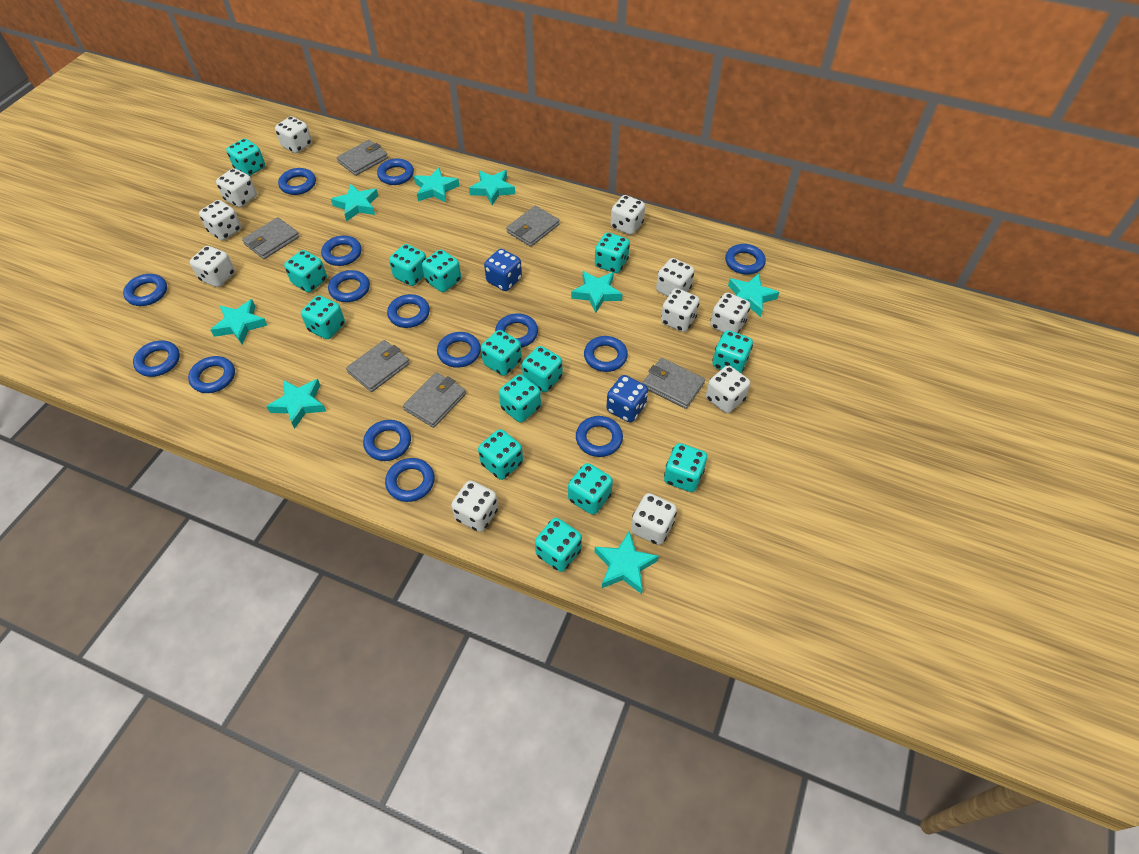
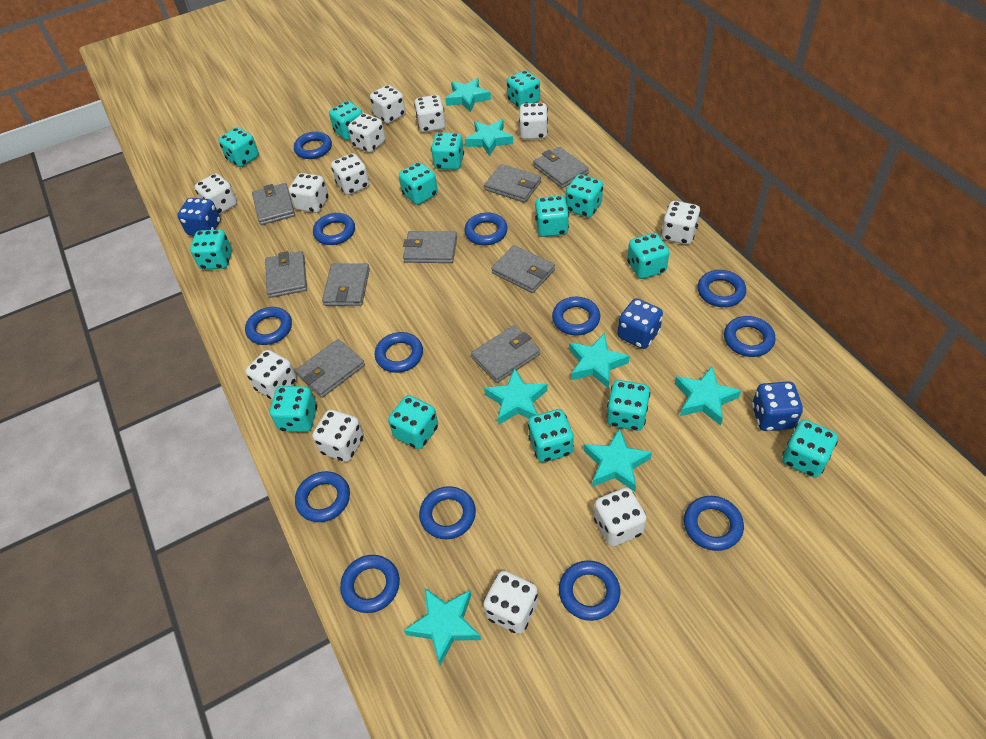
blue dice: 2 -> 3
blue ring: 15 -> 13
grey wallet: 6 -> 9
turquoise star: 8 -> 7
white dice: 11 -> 12

